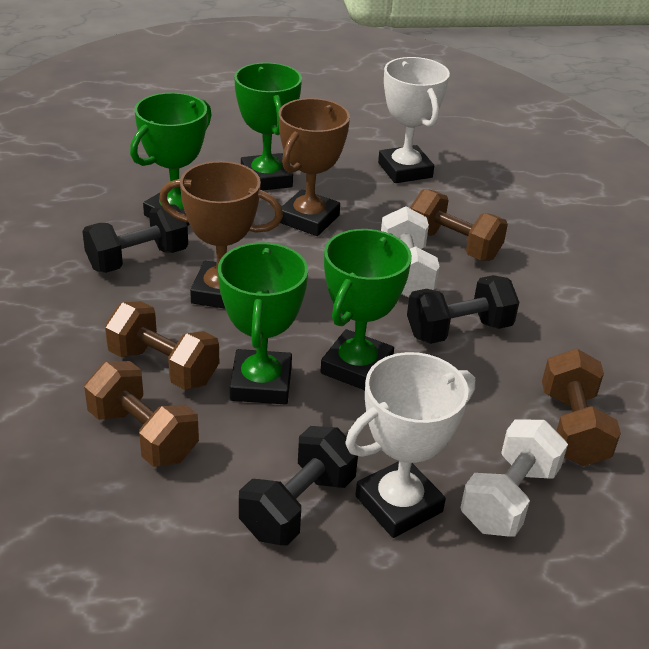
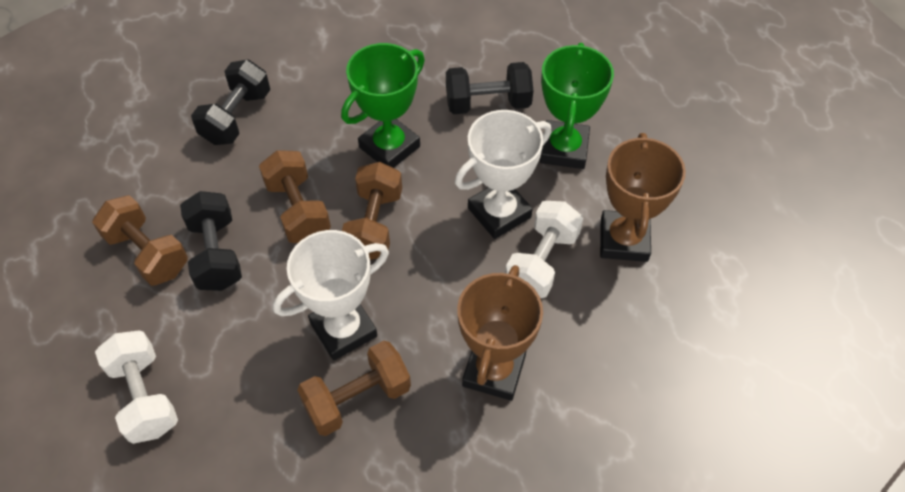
green trophy: 4 -> 2

